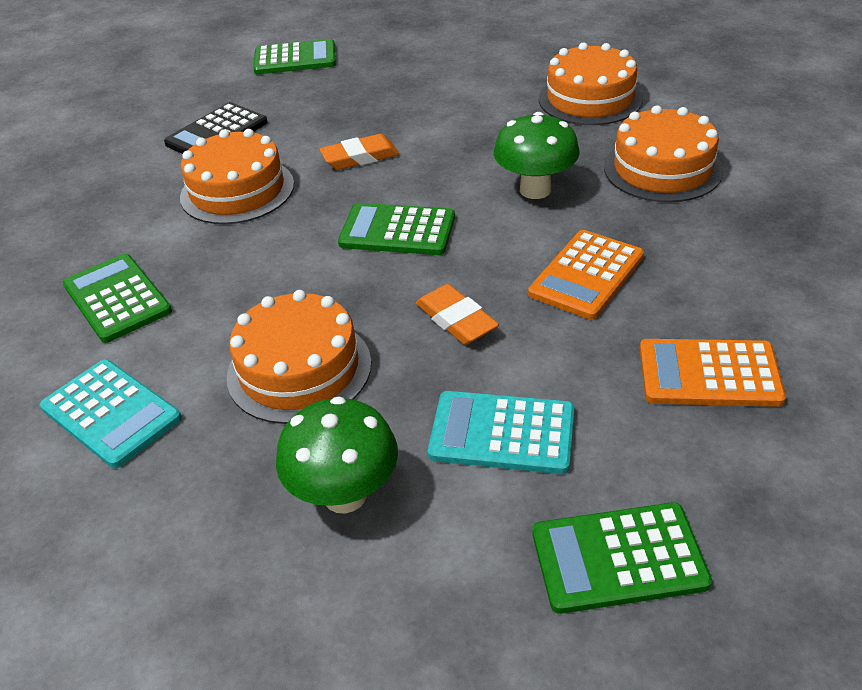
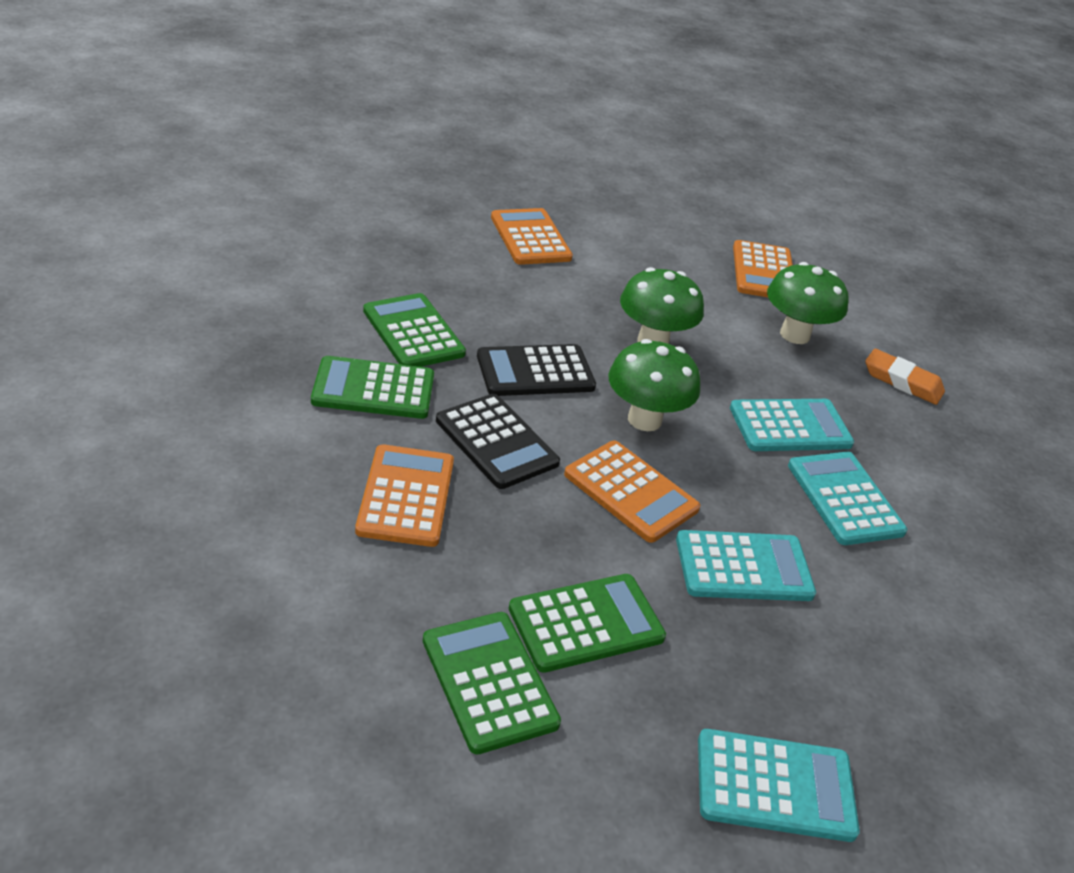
black calculator: 1 -> 2
green mushroom: 2 -> 3
orange cake: 4 -> 0
orange calculator: 2 -> 4
orange eraser: 2 -> 1
turquoise calculator: 2 -> 4

